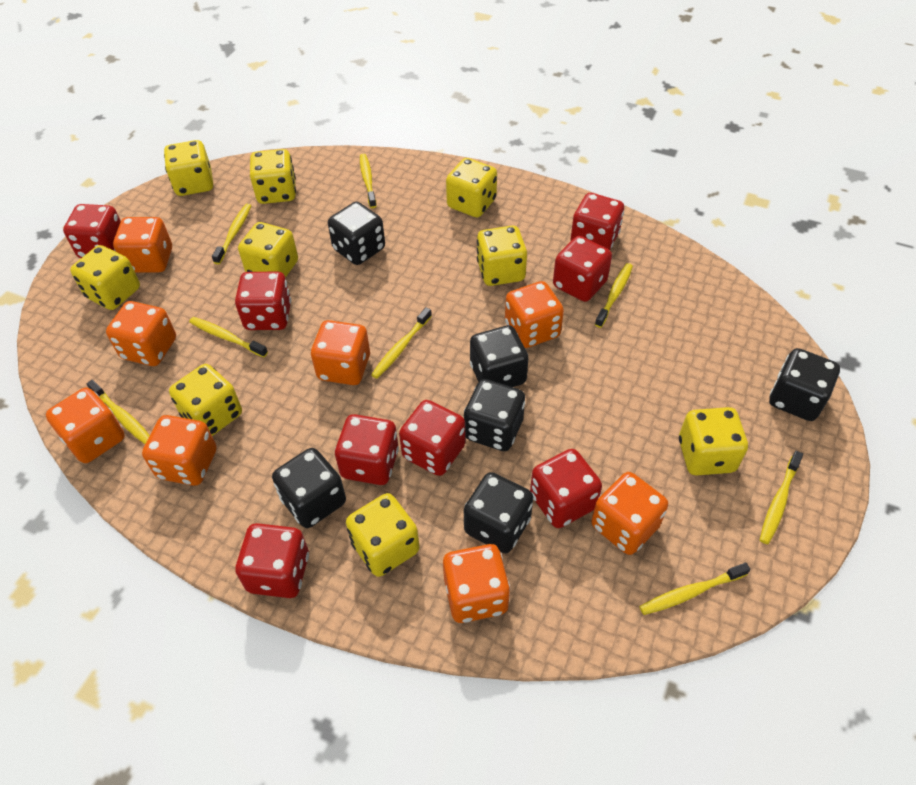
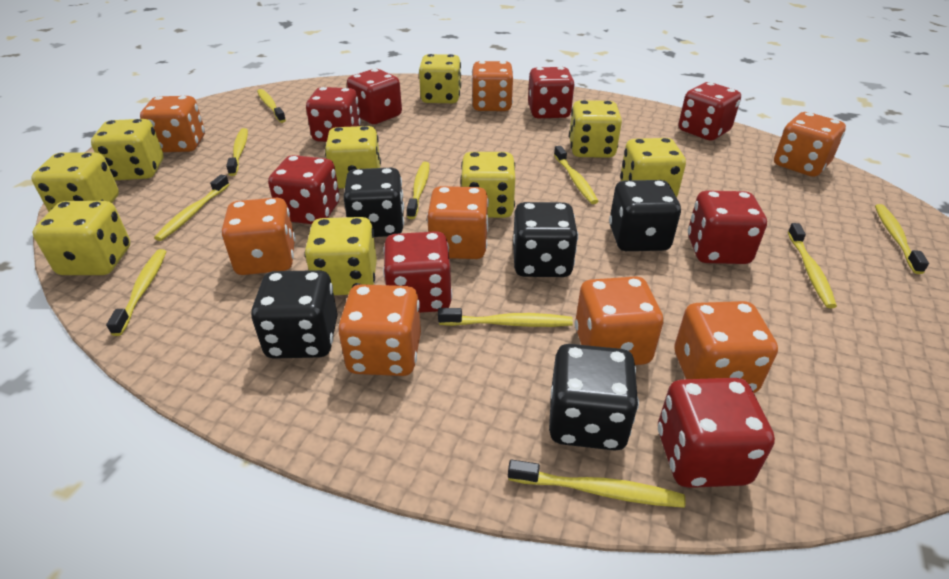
black dice: 6 -> 5
yellow toothbrush: 8 -> 10

